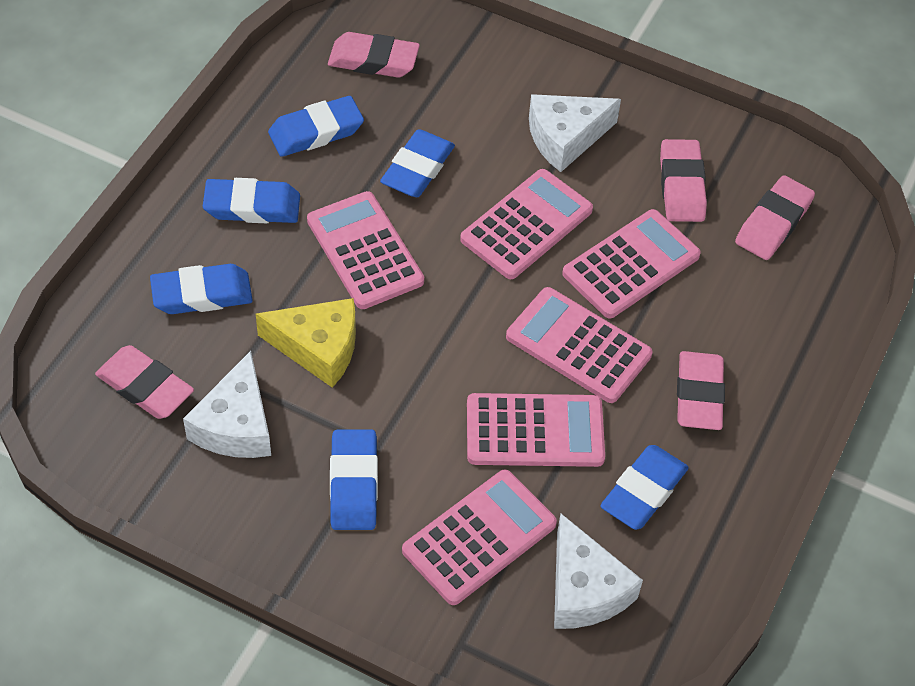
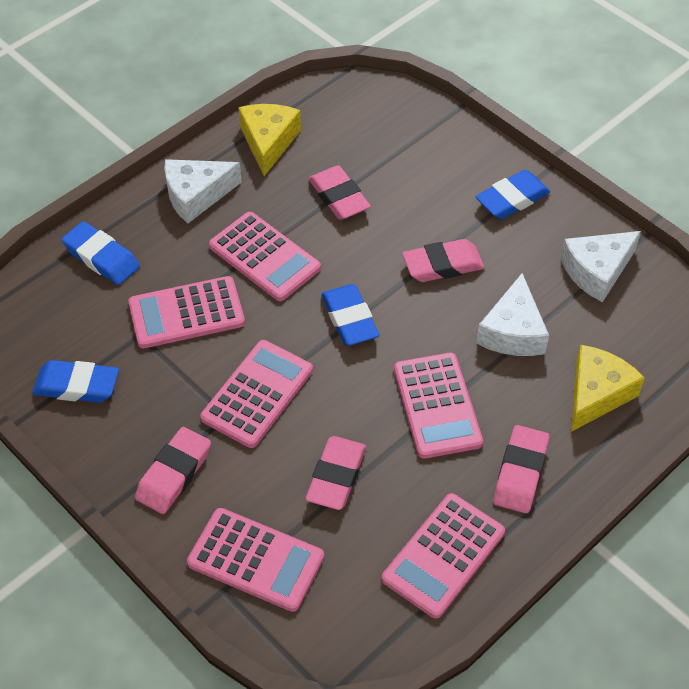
blue eraser: 6 -> 4
yellow cheese: 1 -> 2

